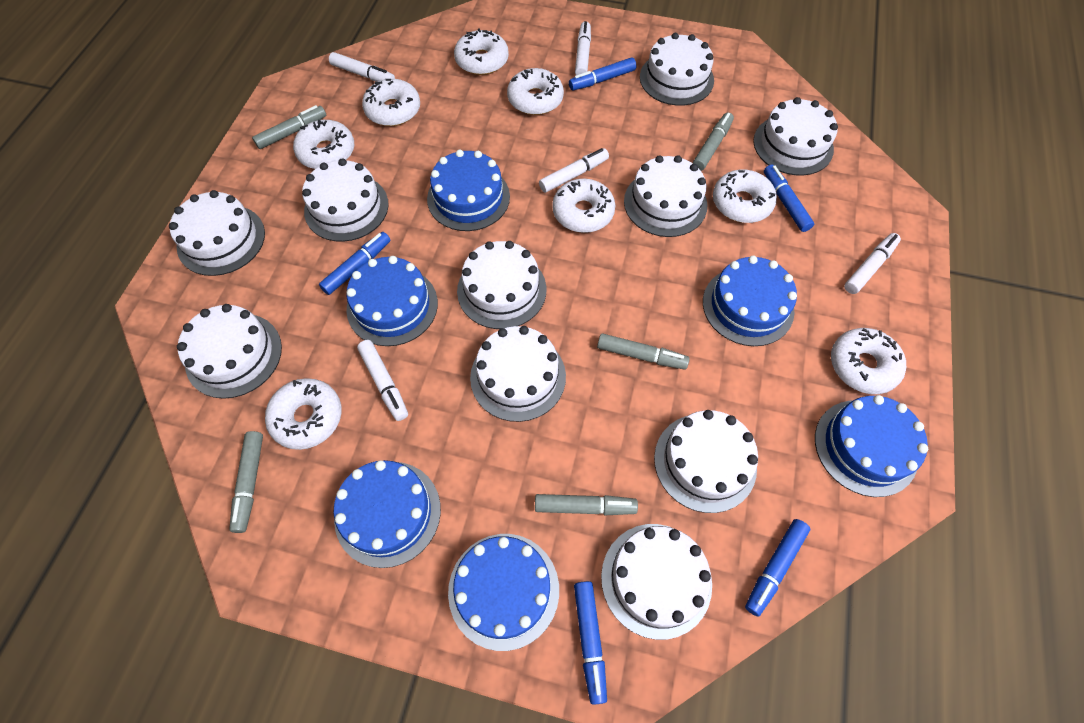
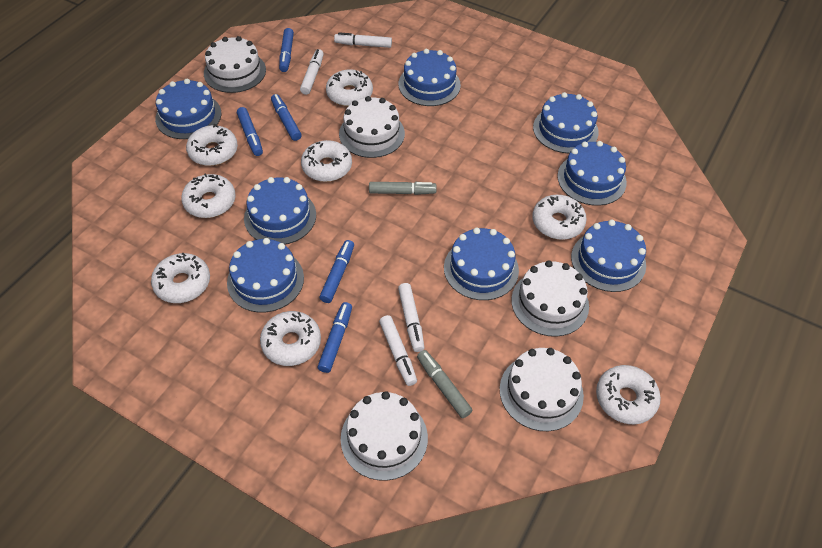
blue cake: 6 -> 8
grey marker: 5 -> 2
white cake: 10 -> 5
white marker: 5 -> 4

